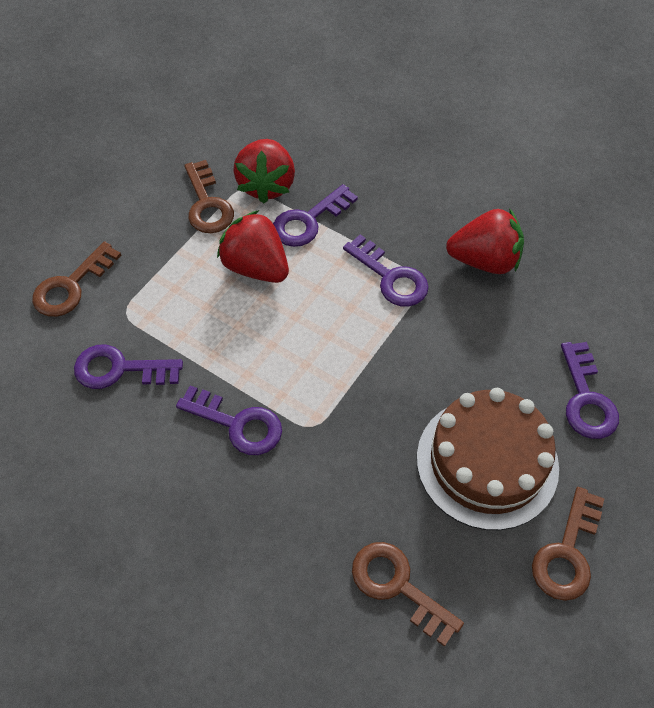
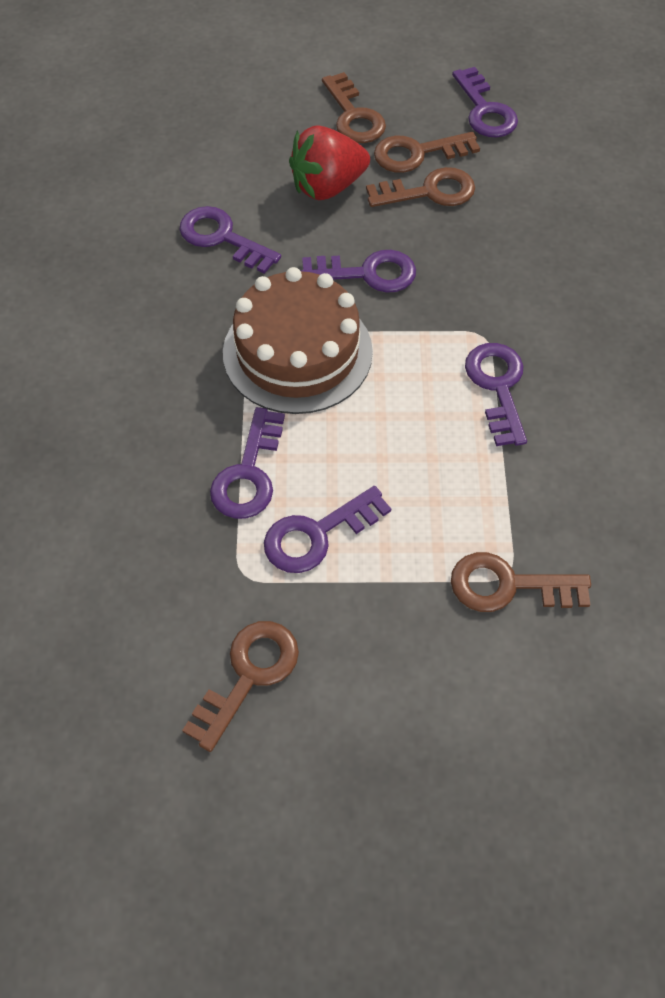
brown key: 4 -> 5
purple key: 5 -> 6
red strawberry: 3 -> 1

